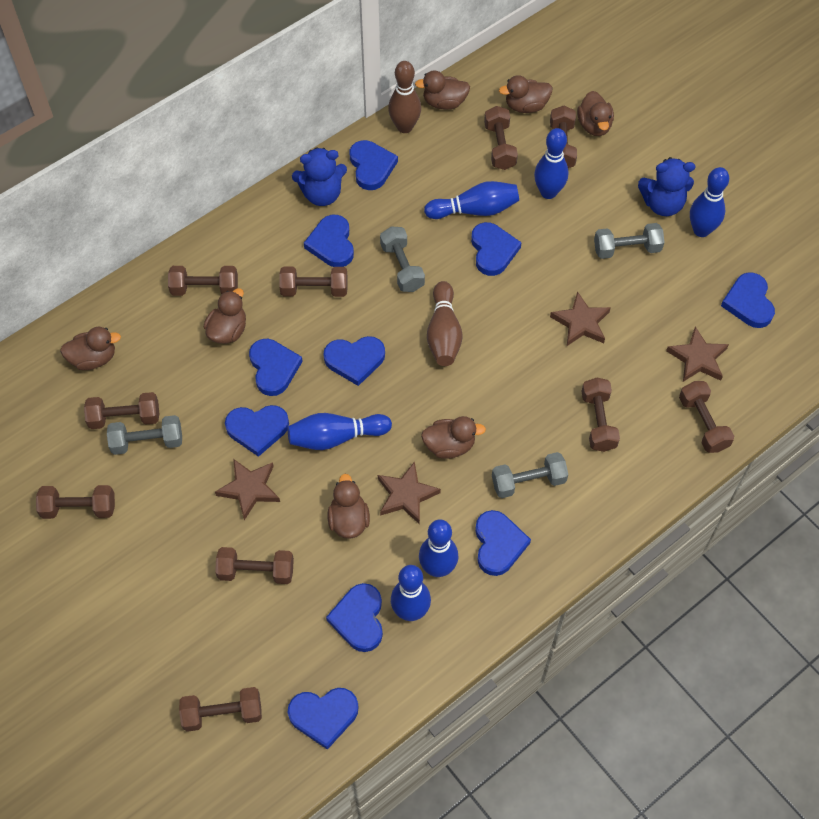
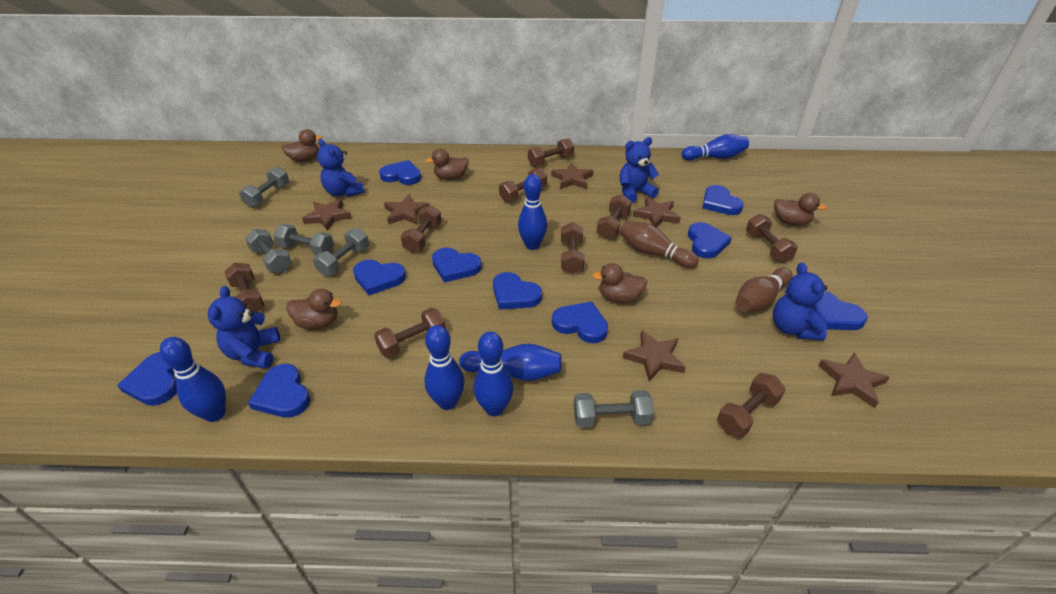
blue teddy bear: 2 -> 4
brown duck: 7 -> 5
brown dumbbell: 10 -> 9
brown star: 4 -> 6
grey dumbbell: 4 -> 5

